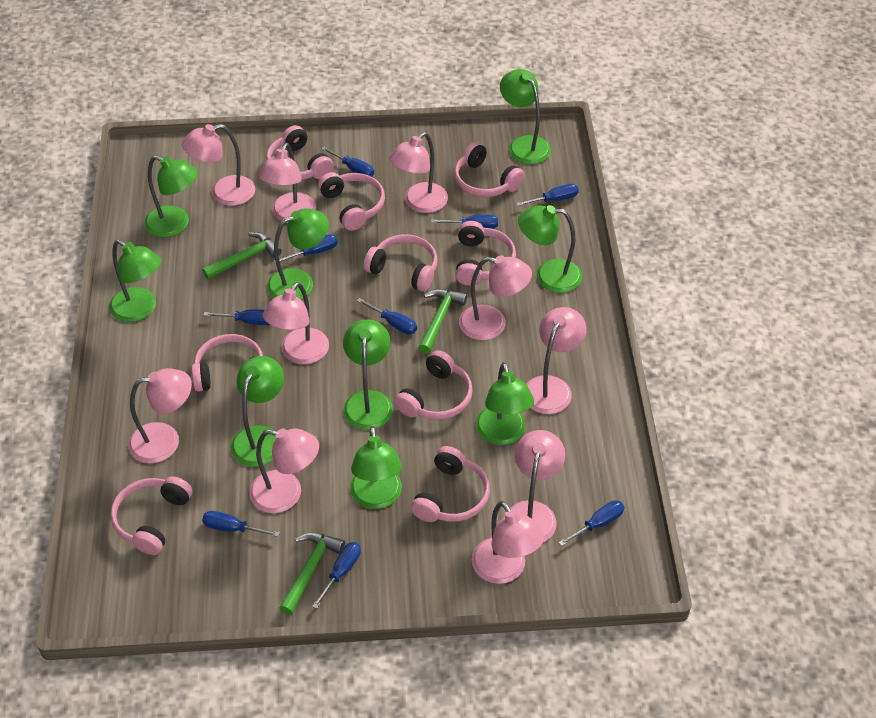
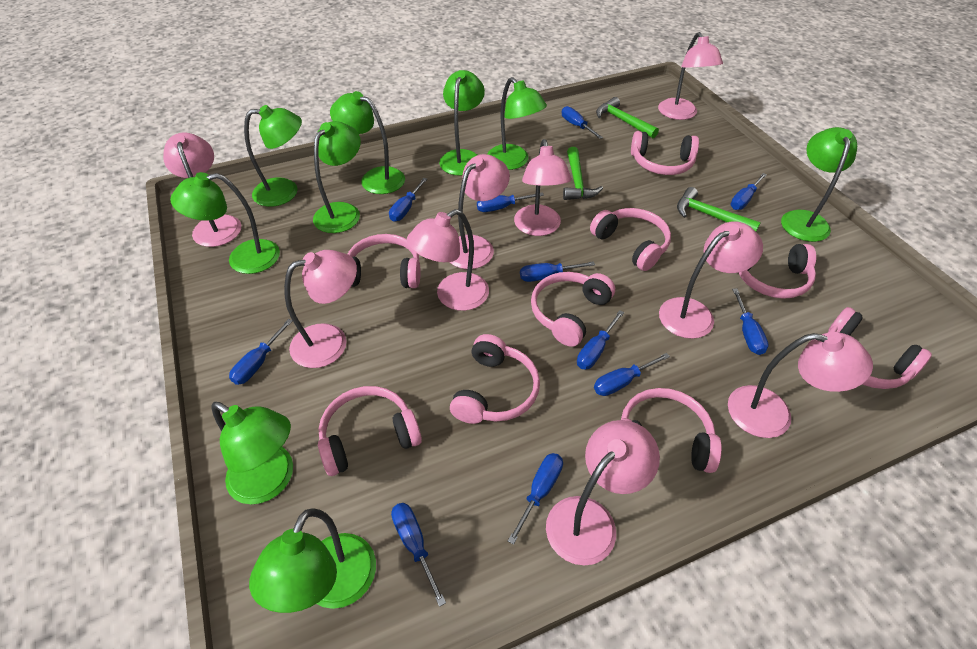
blue screwdriver: 9 -> 11
pink lamp: 10 -> 9

